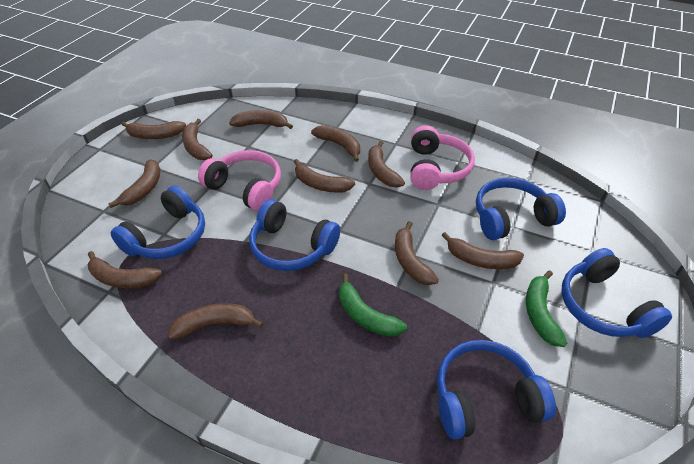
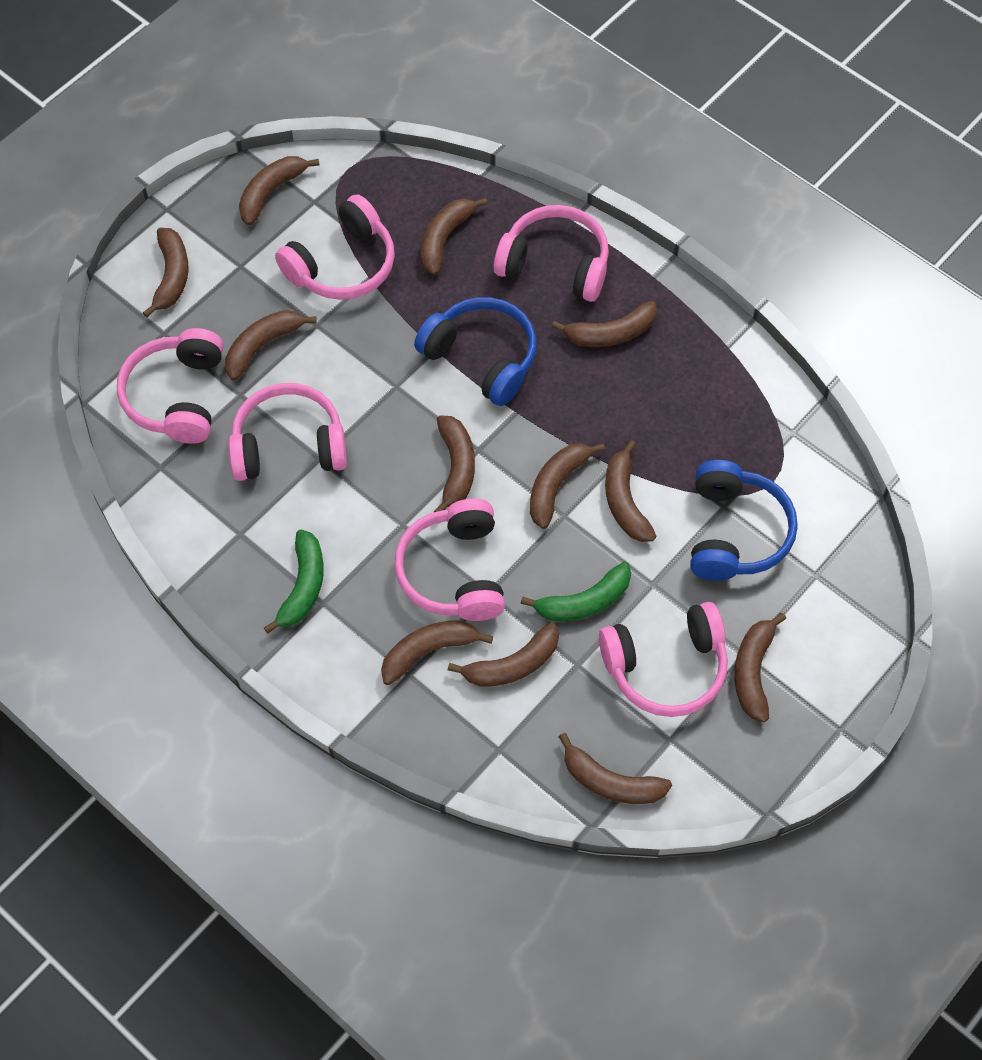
blue headphones: 5 -> 2
brown banana: 11 -> 12
pink headphones: 2 -> 6

